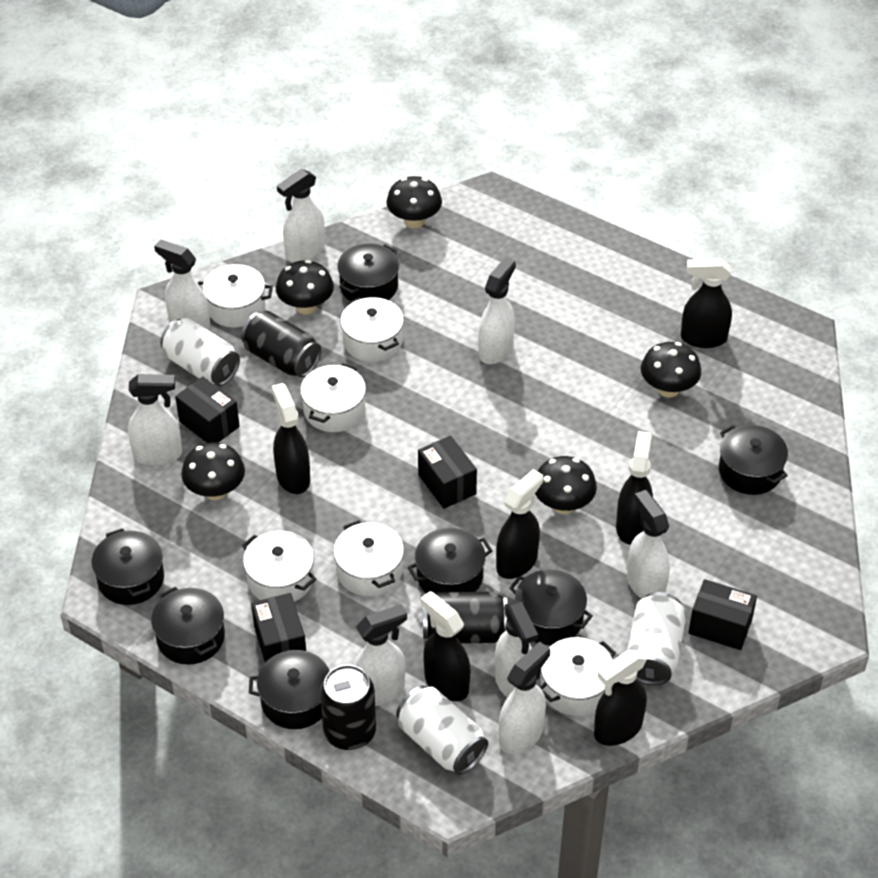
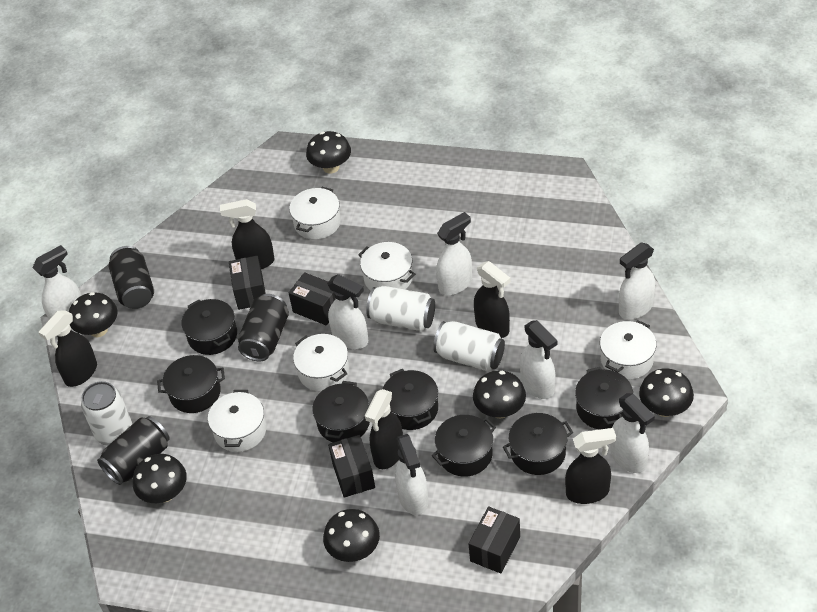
black mushroom: 5 -> 6
black spray bottle: 6 -> 5
white pot: 6 -> 5
white spray bottle: 8 -> 7

